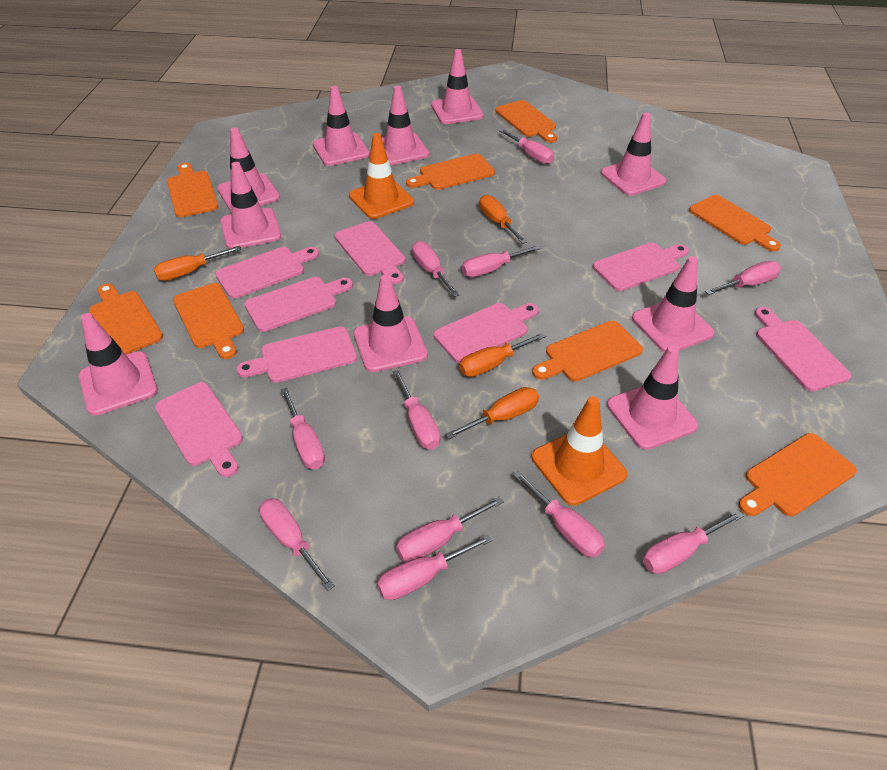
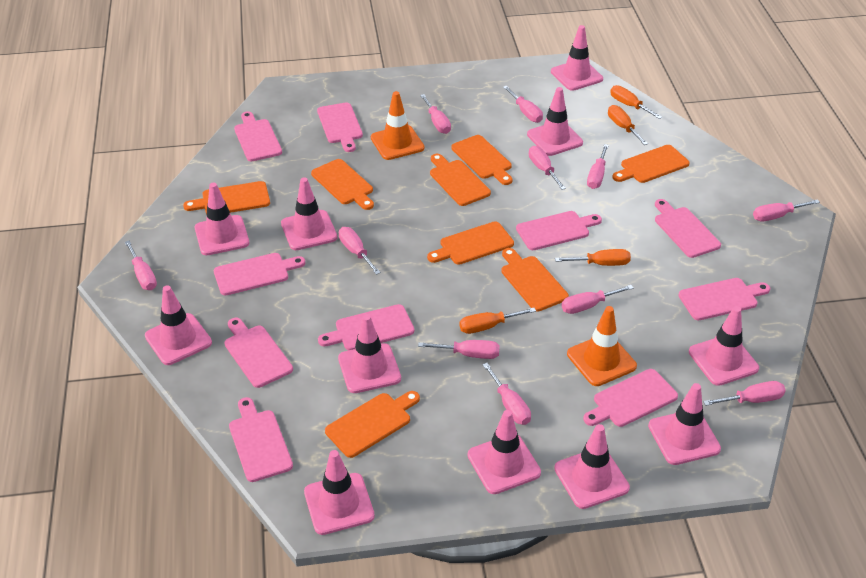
pink cutting board: 8 -> 10
pink traffic cone: 10 -> 11

